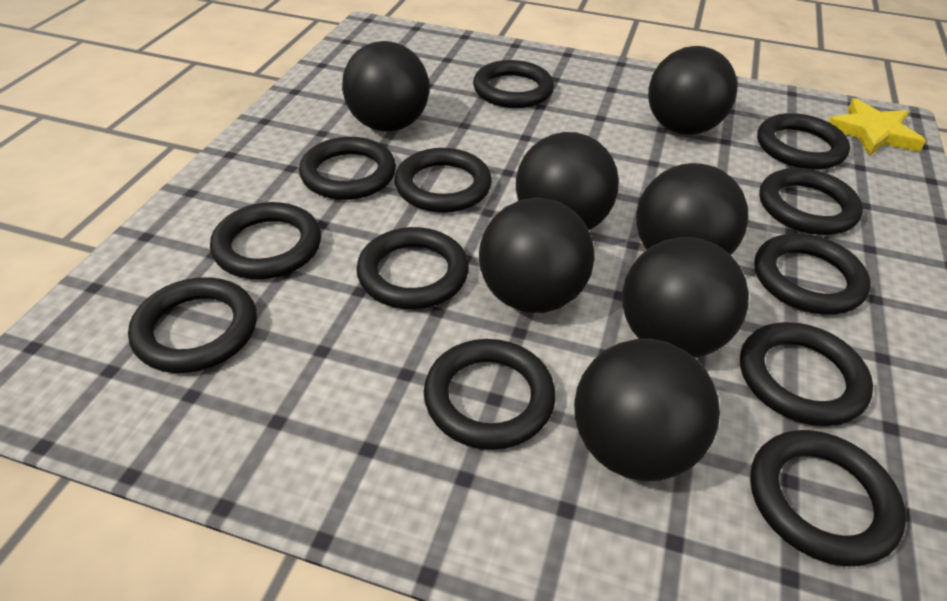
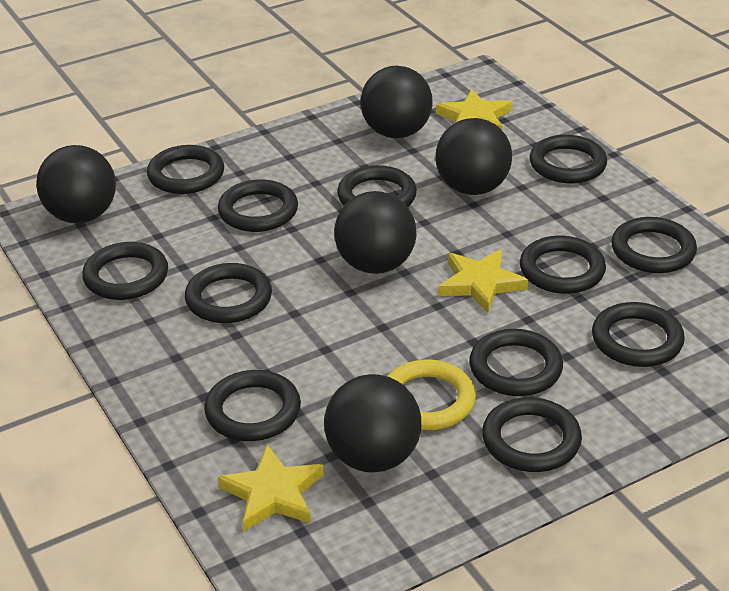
black ball: 7 -> 5
yellow ring: 0 -> 1
yellow star: 1 -> 3

